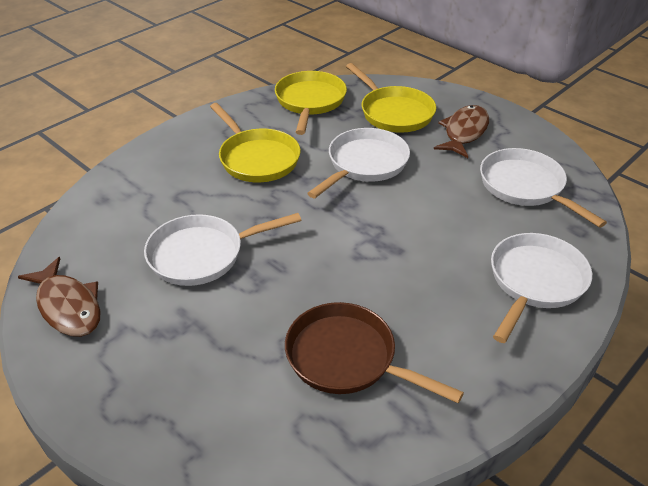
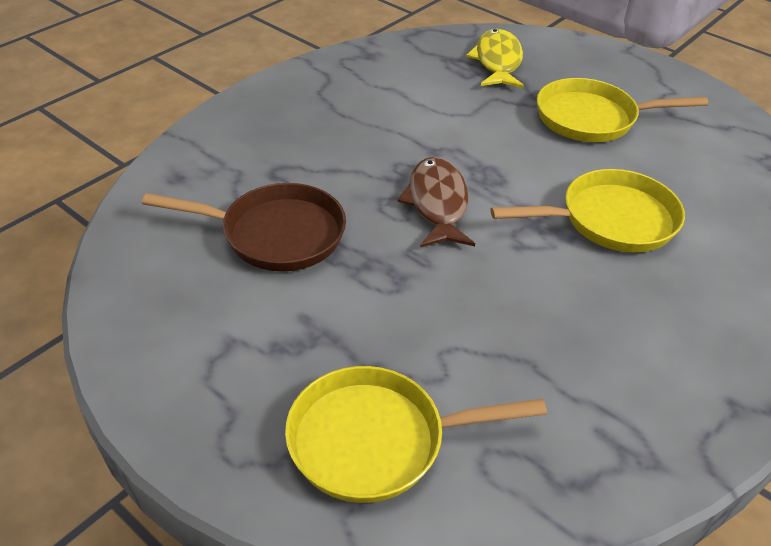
brown fish: 2 -> 1
white pan: 4 -> 0
yellow fish: 0 -> 1

